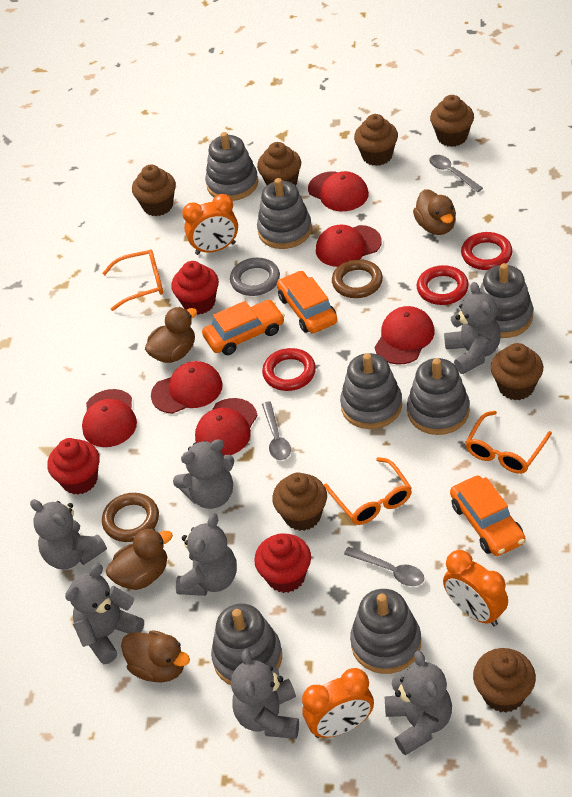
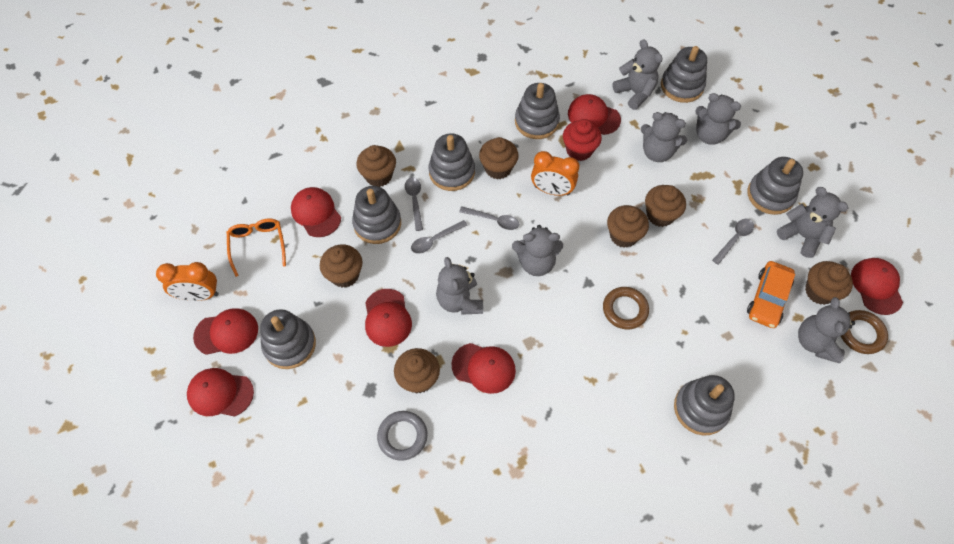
brown duck: 4 -> 0
grey spoon: 3 -> 4
orange car: 3 -> 1
orange clock: 3 -> 2
orange glasses: 3 -> 1
red cap: 6 -> 7
red cupcake: 3 -> 1
red ring: 3 -> 0

